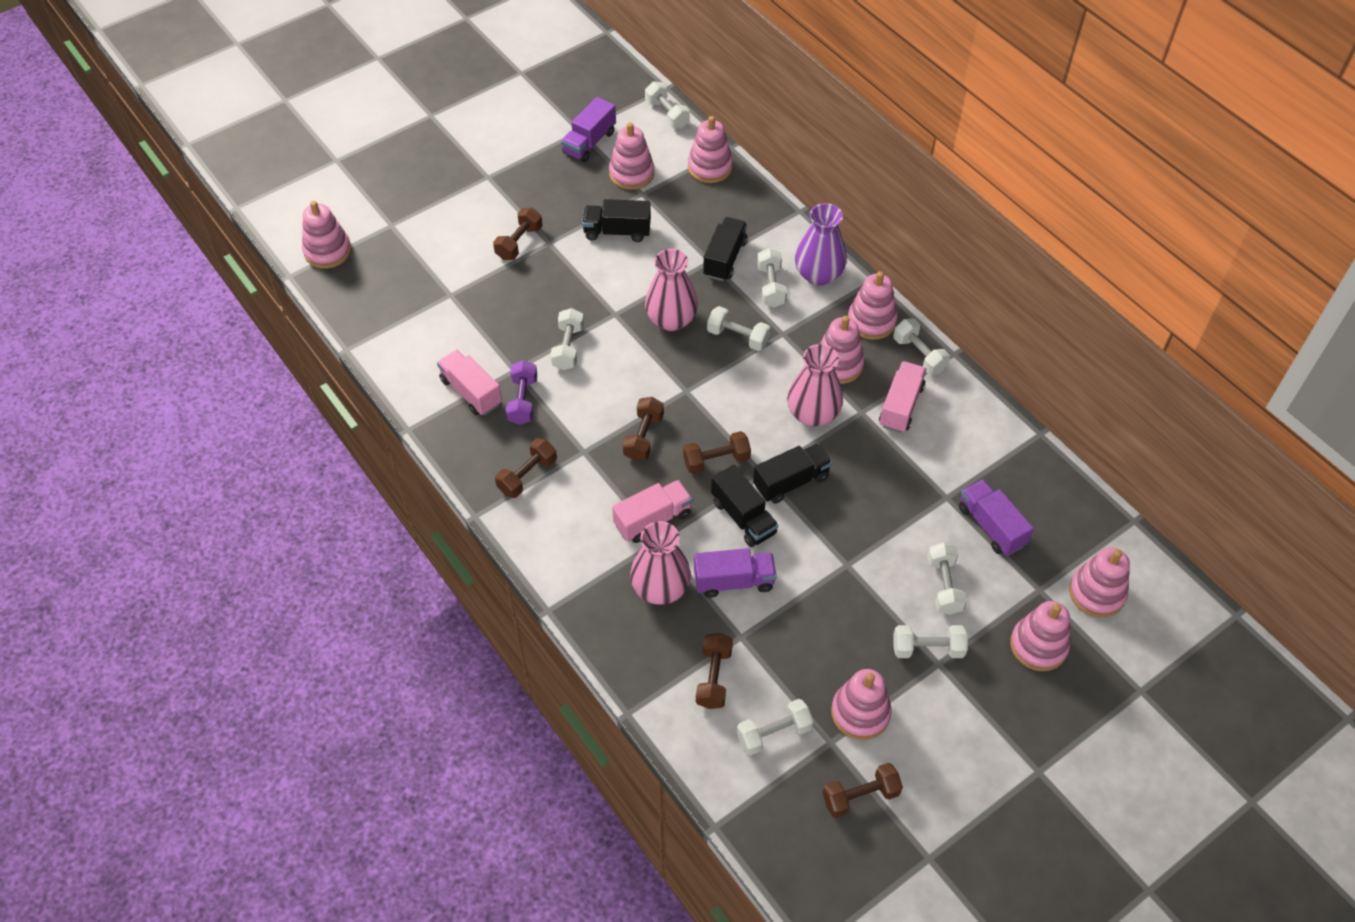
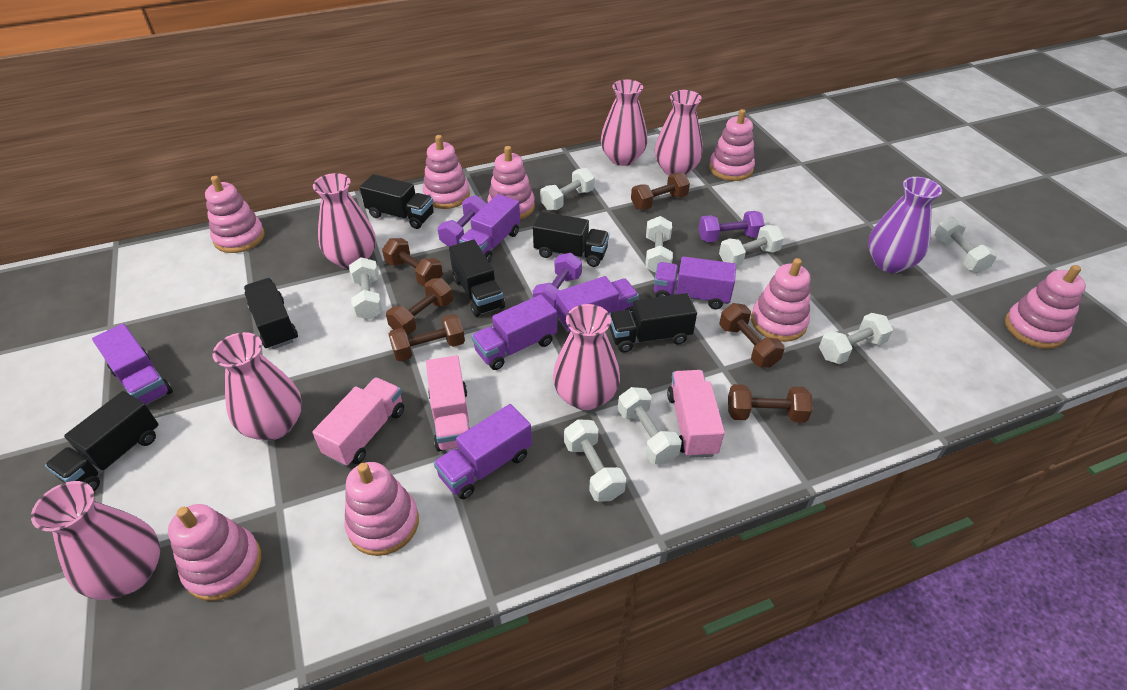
black truck: 4 -> 6
pink vase: 3 -> 6
purple dumbbell: 1 -> 3
purple truck: 3 -> 6

